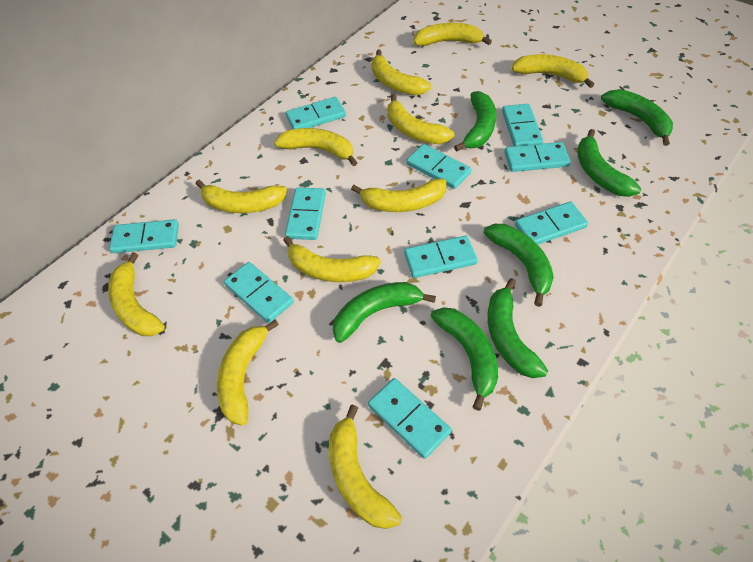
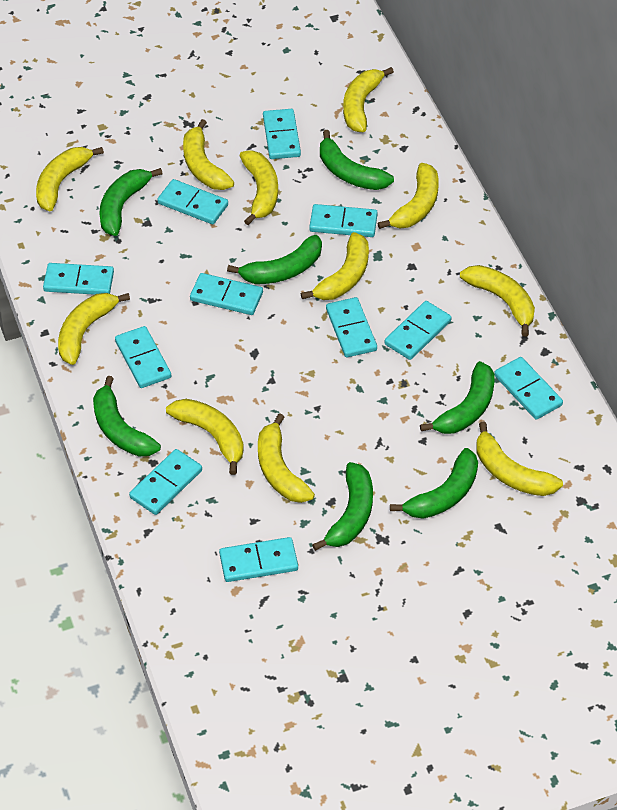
turquoise domino: 10 -> 11

